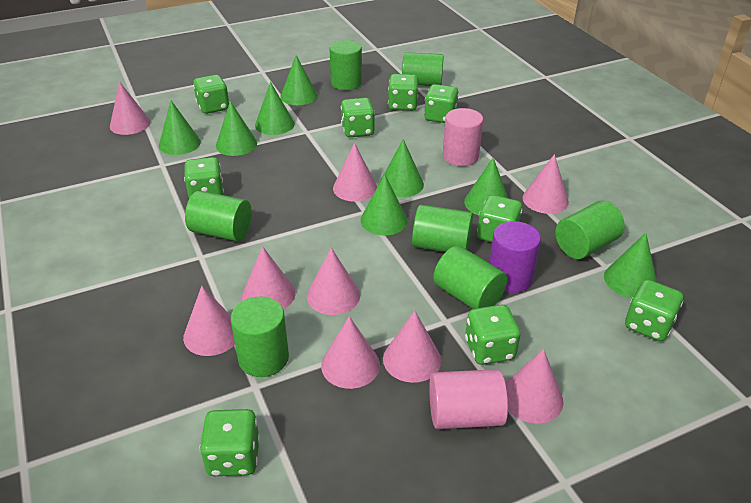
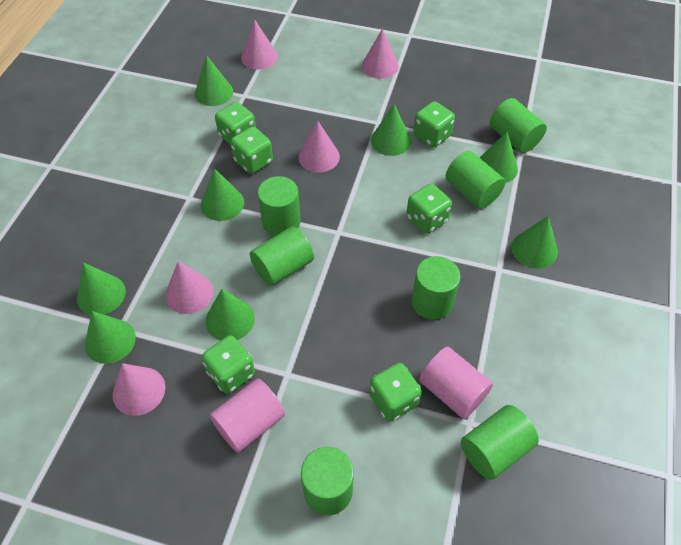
green dice: 9 -> 6
pink cone: 9 -> 5
purple cylinder: 1 -> 0

